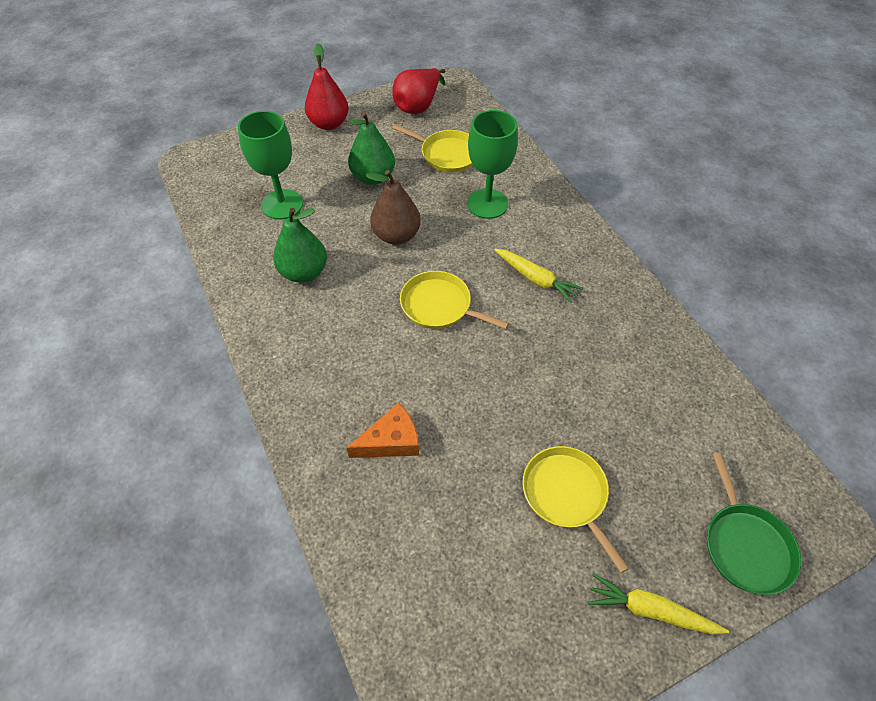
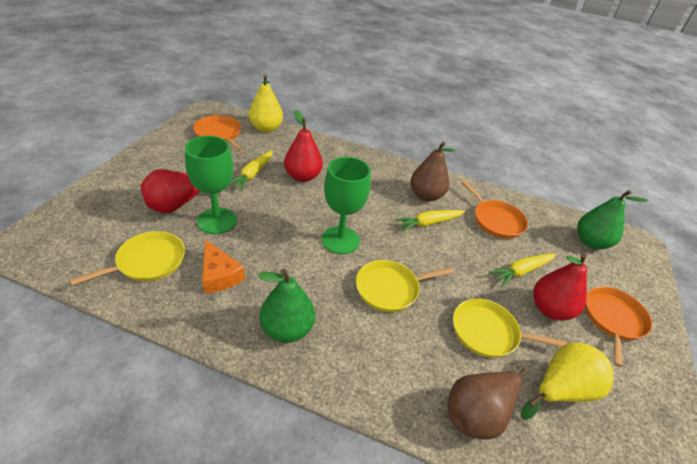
brown pear: 1 -> 2
green pan: 1 -> 0
orange pan: 0 -> 3
red pear: 2 -> 3
yellow carrot: 2 -> 3
yellow pear: 0 -> 2

